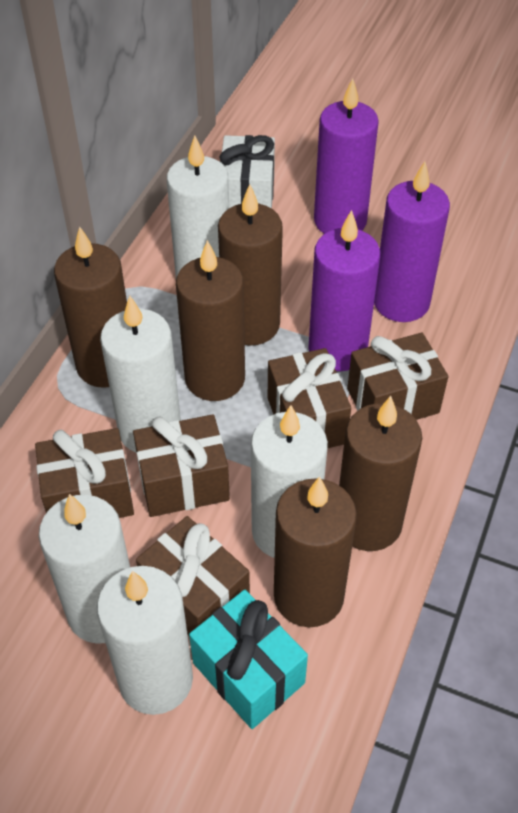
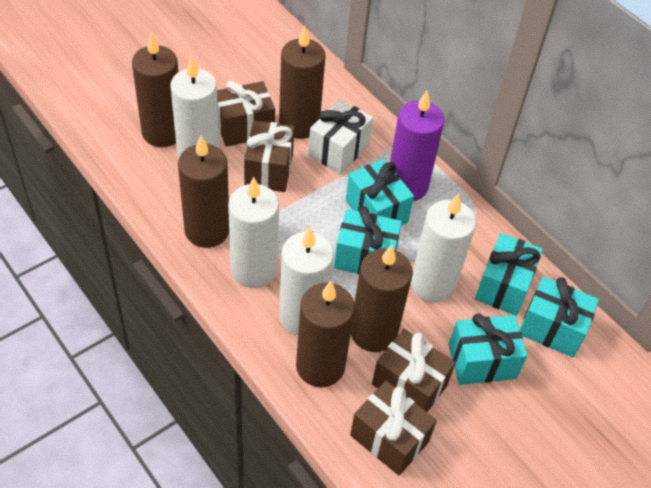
brown gift: 5 -> 4
purple candle: 3 -> 1
turquoise gift: 1 -> 5
white candle: 5 -> 4

